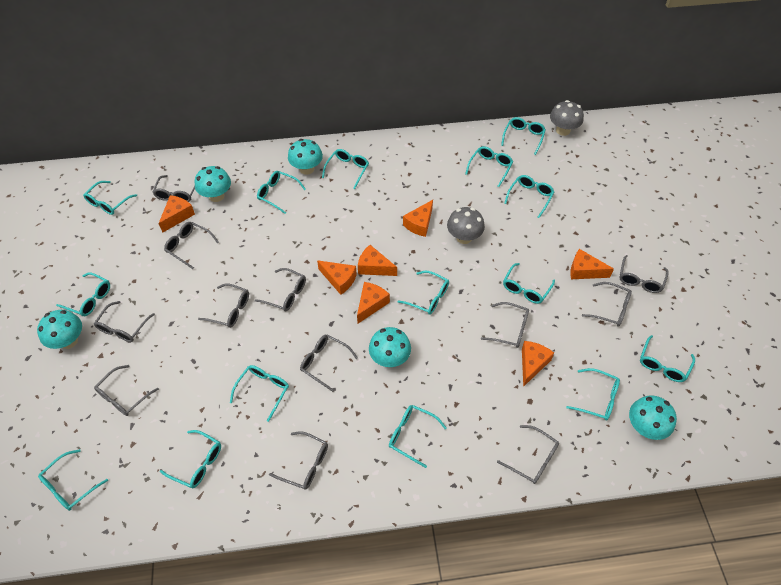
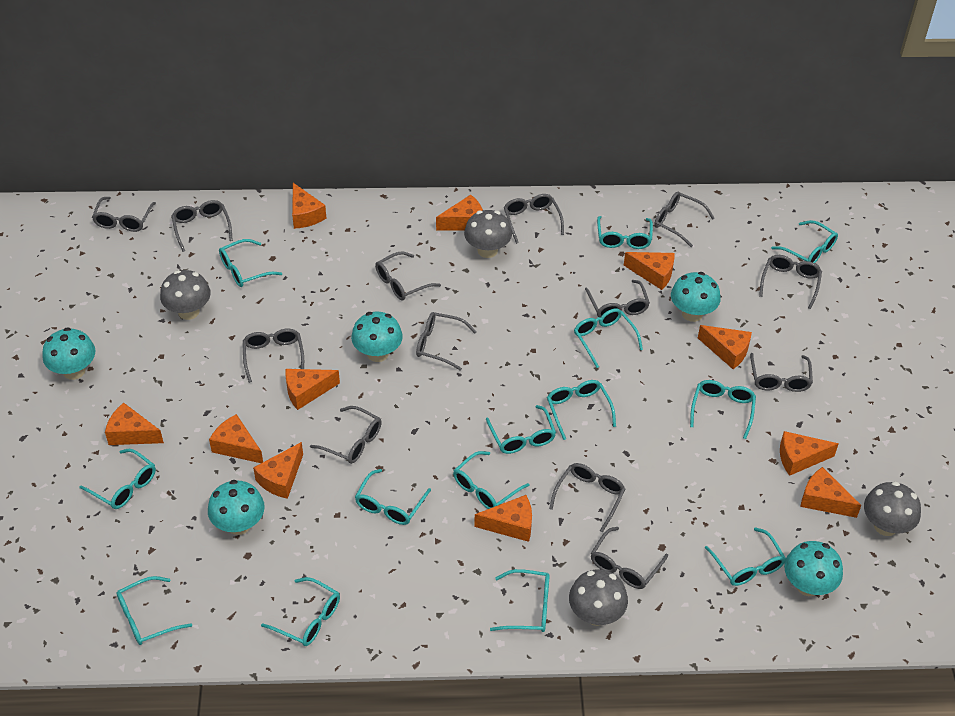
grey glasses: 12 -> 13
grey mushroom: 2 -> 4
orange cheese: 7 -> 11
turquoise glasses: 15 -> 14

